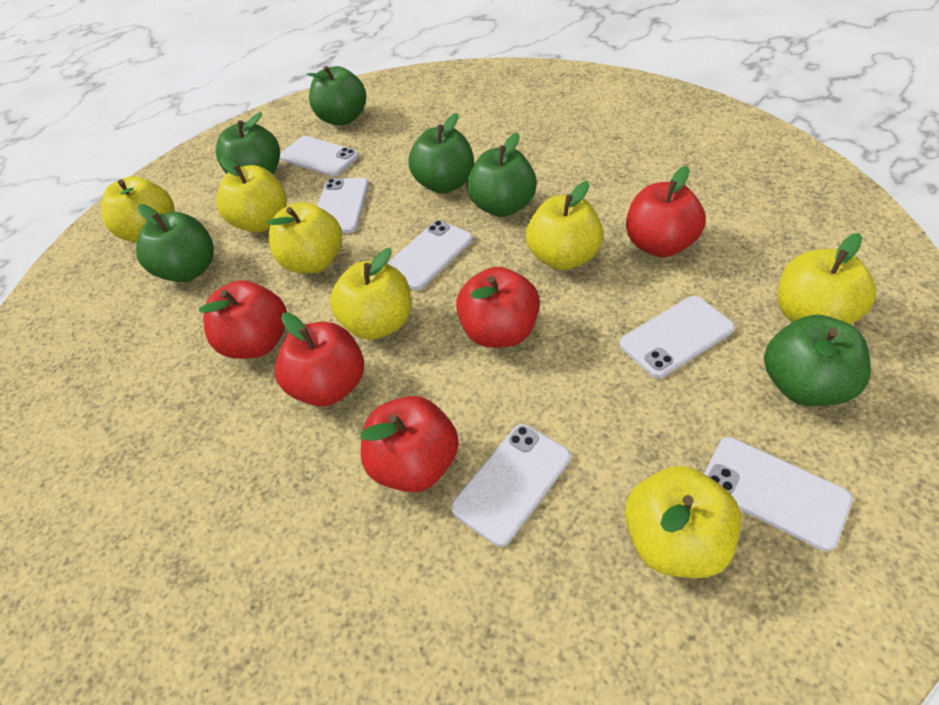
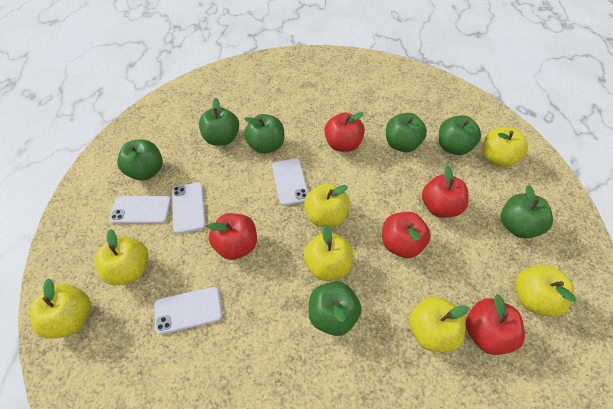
green apple: 6 -> 7
white phone: 6 -> 4

